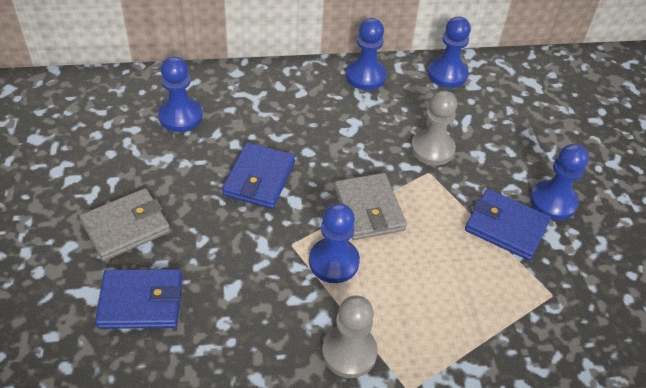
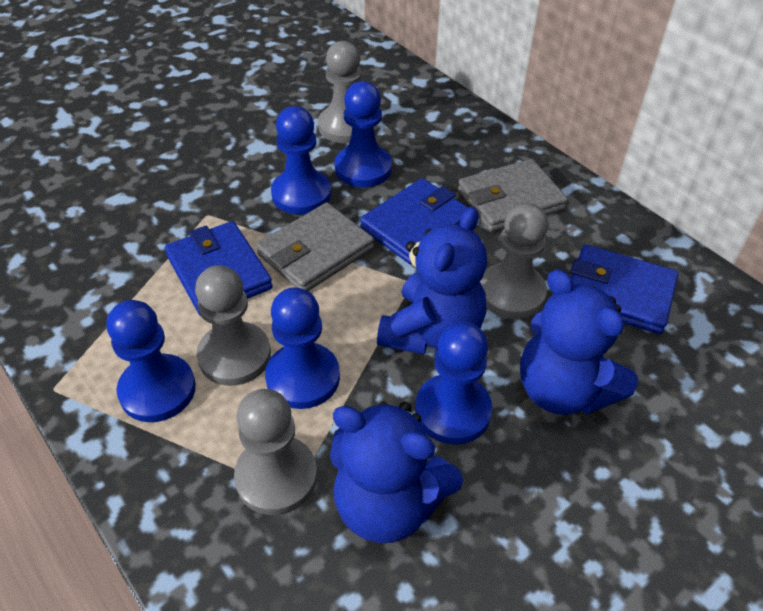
blue teddy bear: 0 -> 3
grey pawn: 2 -> 4

